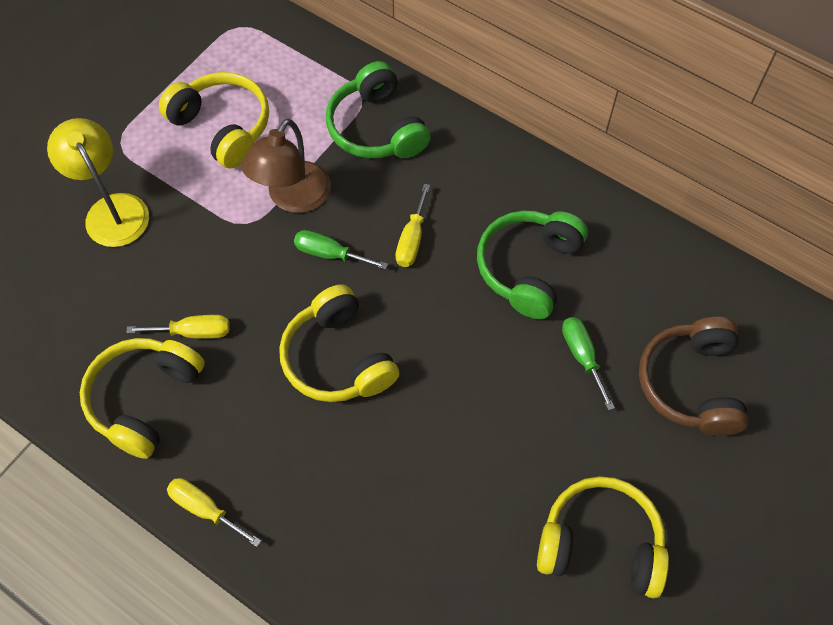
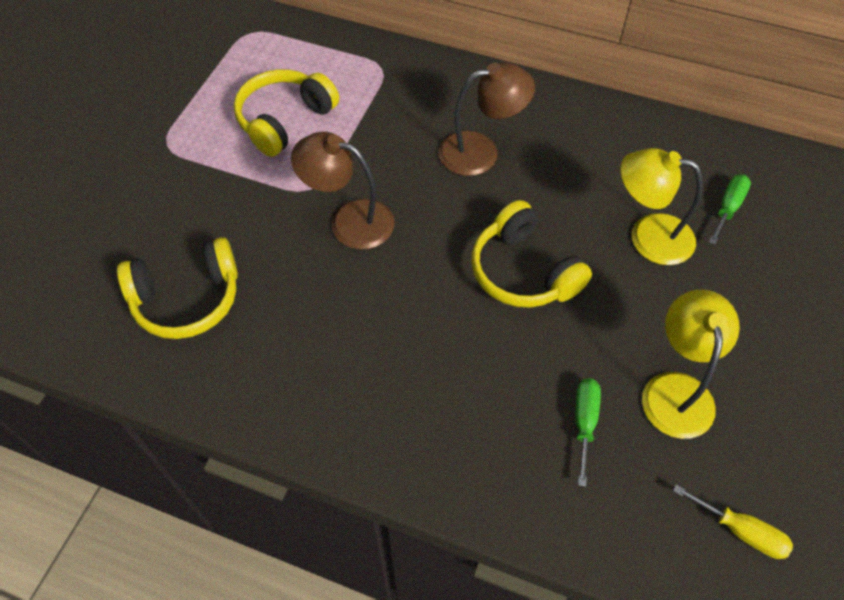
brown headphones: 1 -> 0
brown lamp: 1 -> 2
green headphones: 2 -> 0
yellow headphones: 4 -> 3
yellow lamp: 1 -> 2
yellow screwdriver: 3 -> 1

